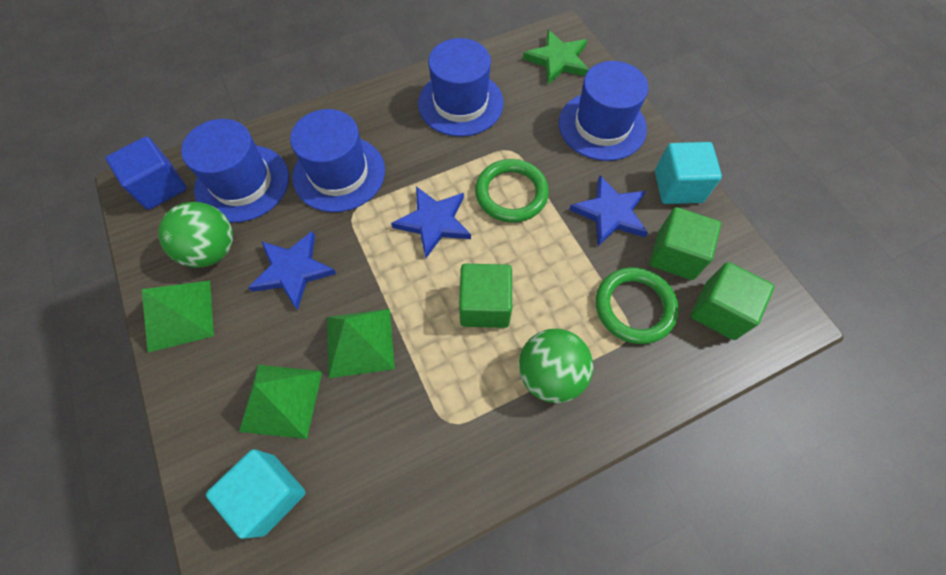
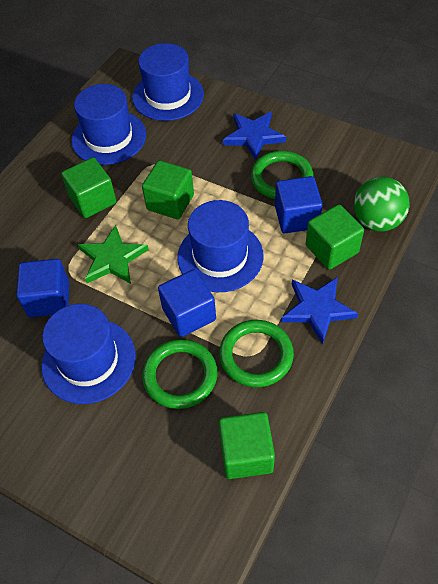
blue cube: 1 -> 3
blue star: 3 -> 2
green ball: 2 -> 1
green cube: 3 -> 4
green pyramid: 3 -> 0
green ring: 2 -> 3
turquoise cube: 2 -> 0

